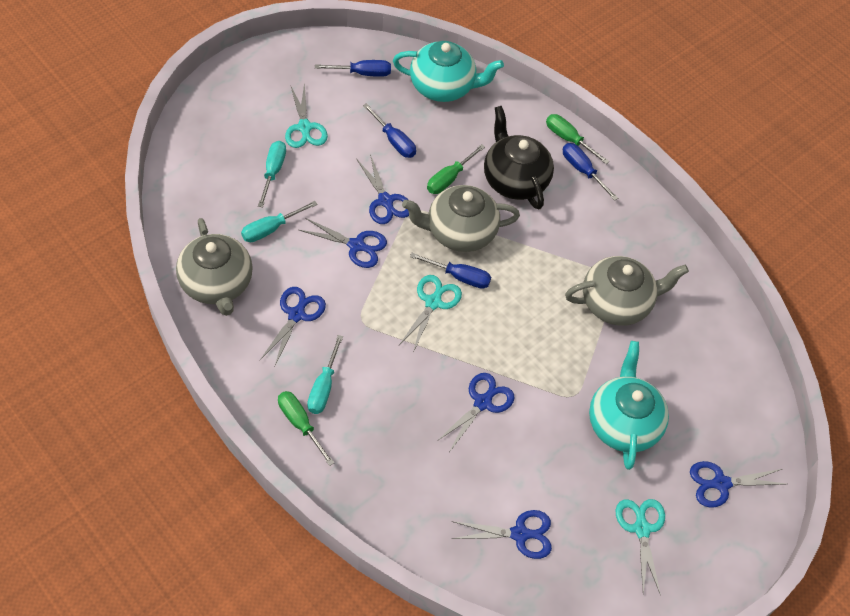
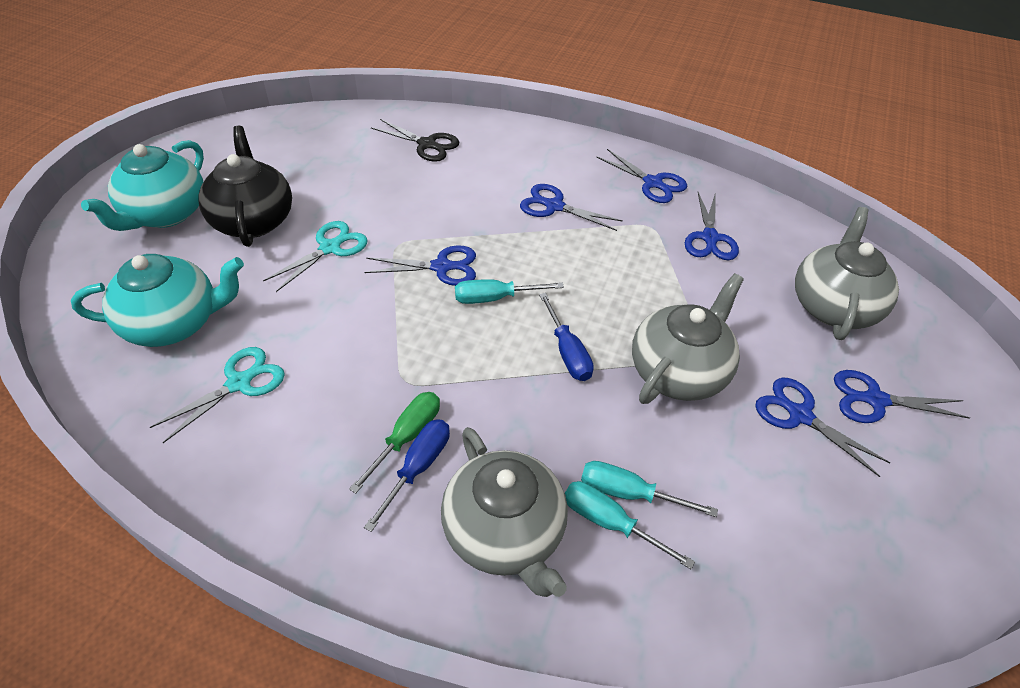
black scissors: 0 -> 1
blue screwdriver: 4 -> 2
green screwdriver: 3 -> 1
turquoise scissors: 3 -> 2

